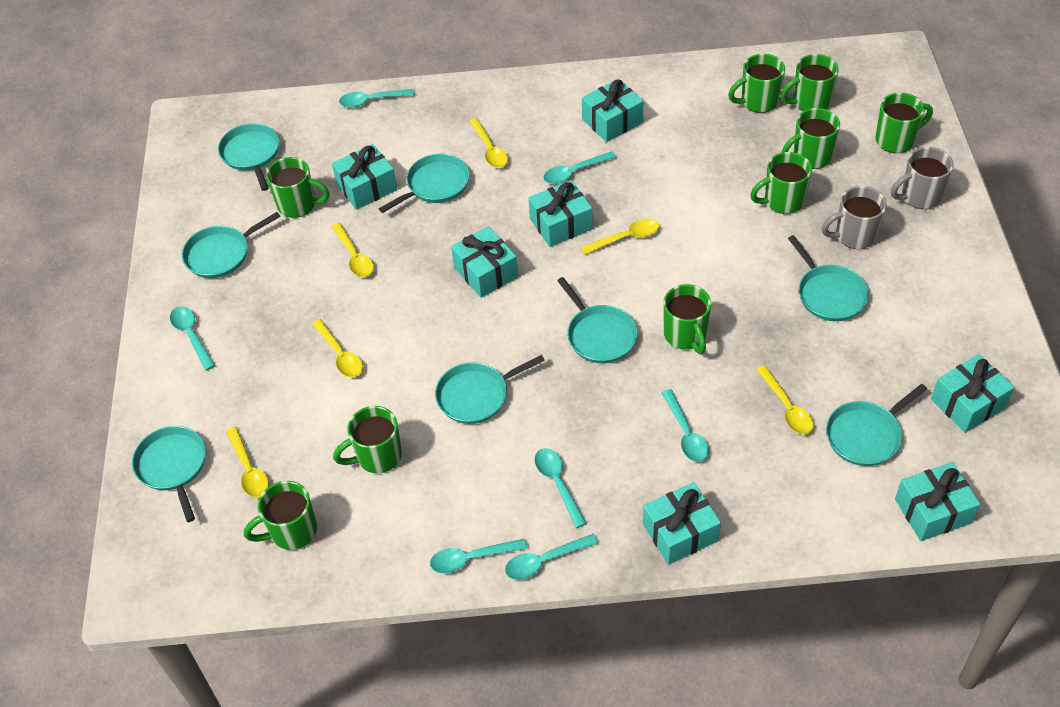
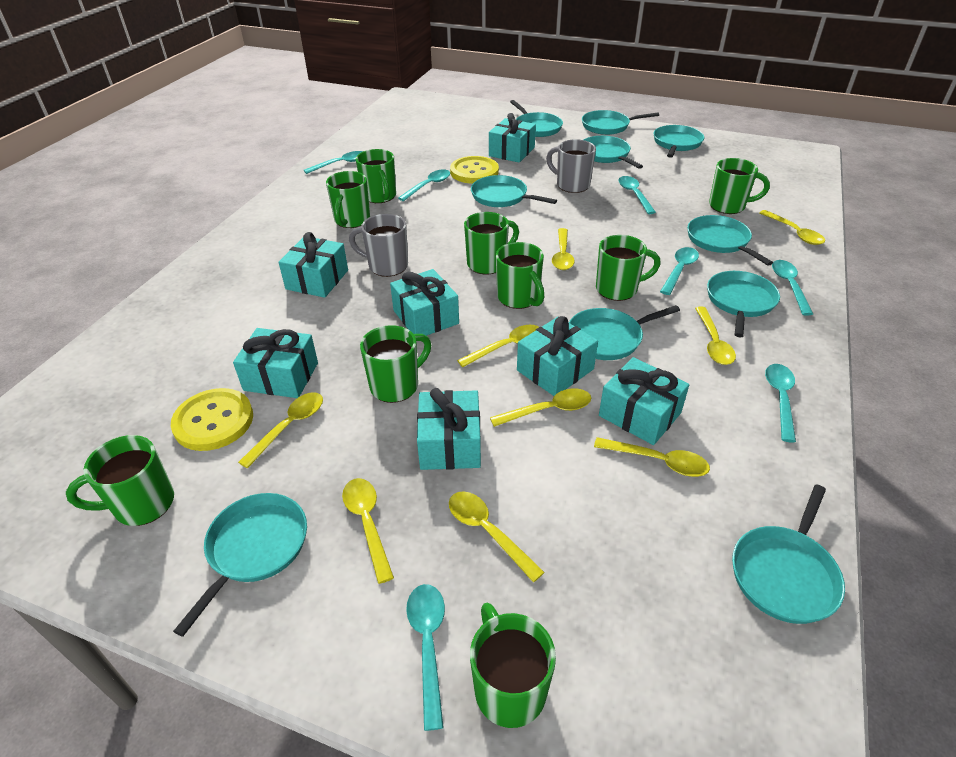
turquoise pan: 8 -> 10
yellow button: 0 -> 2
yellow spoon: 6 -> 9

